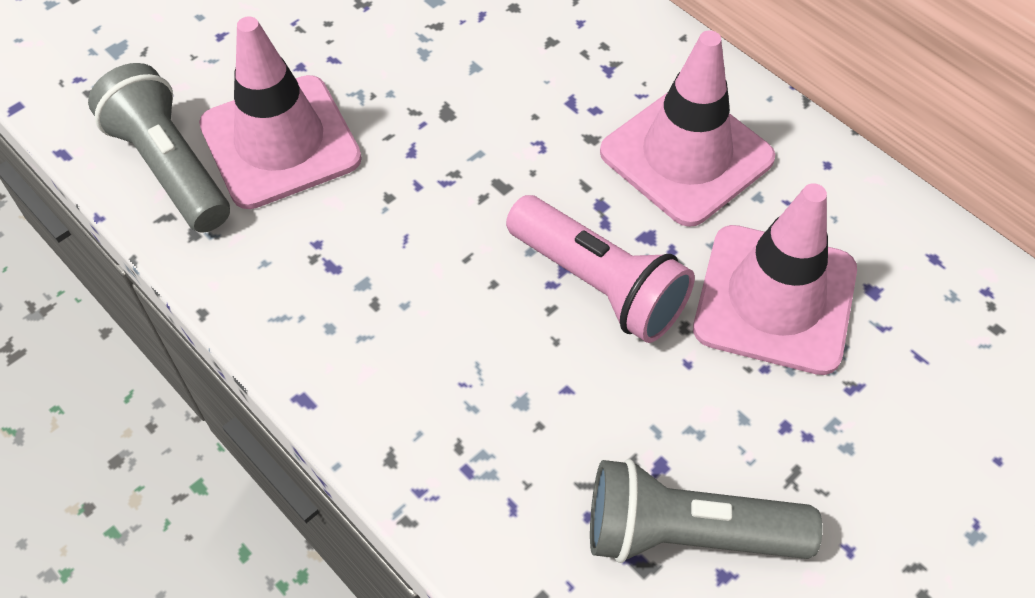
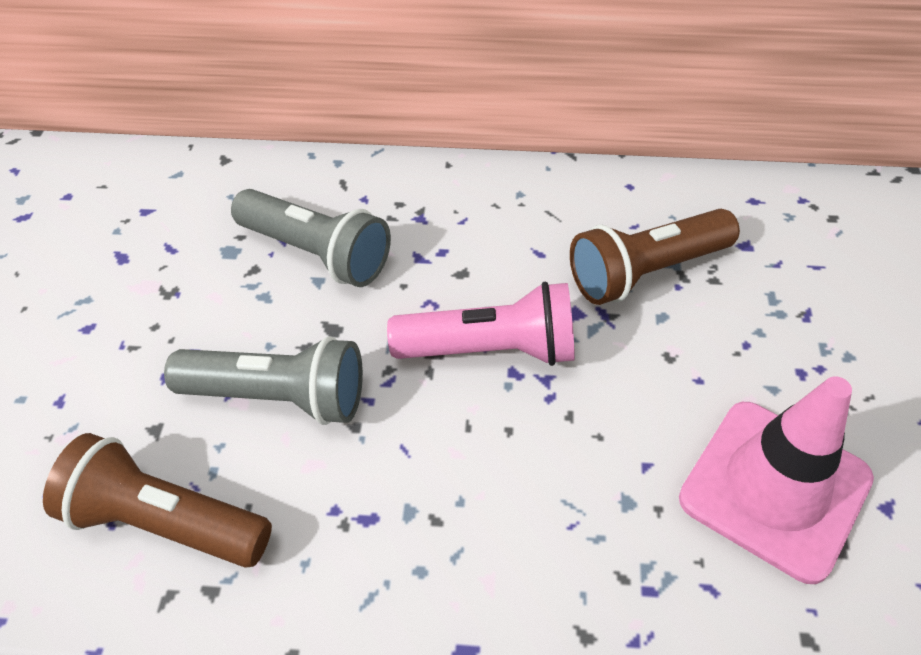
brown flashlight: 0 -> 2
pink traffic cone: 3 -> 1

